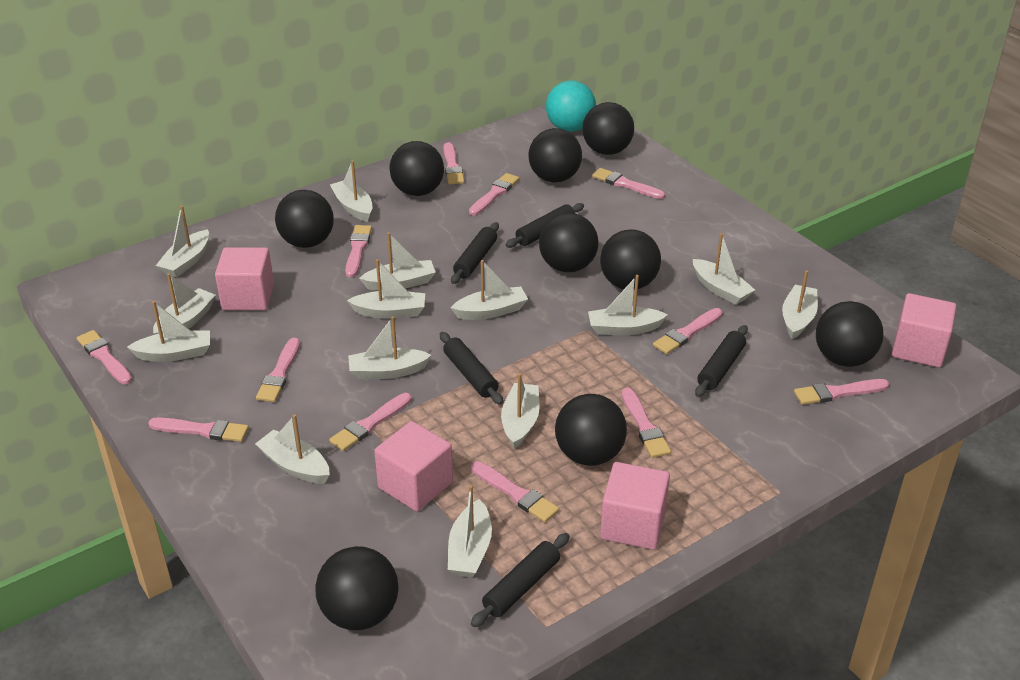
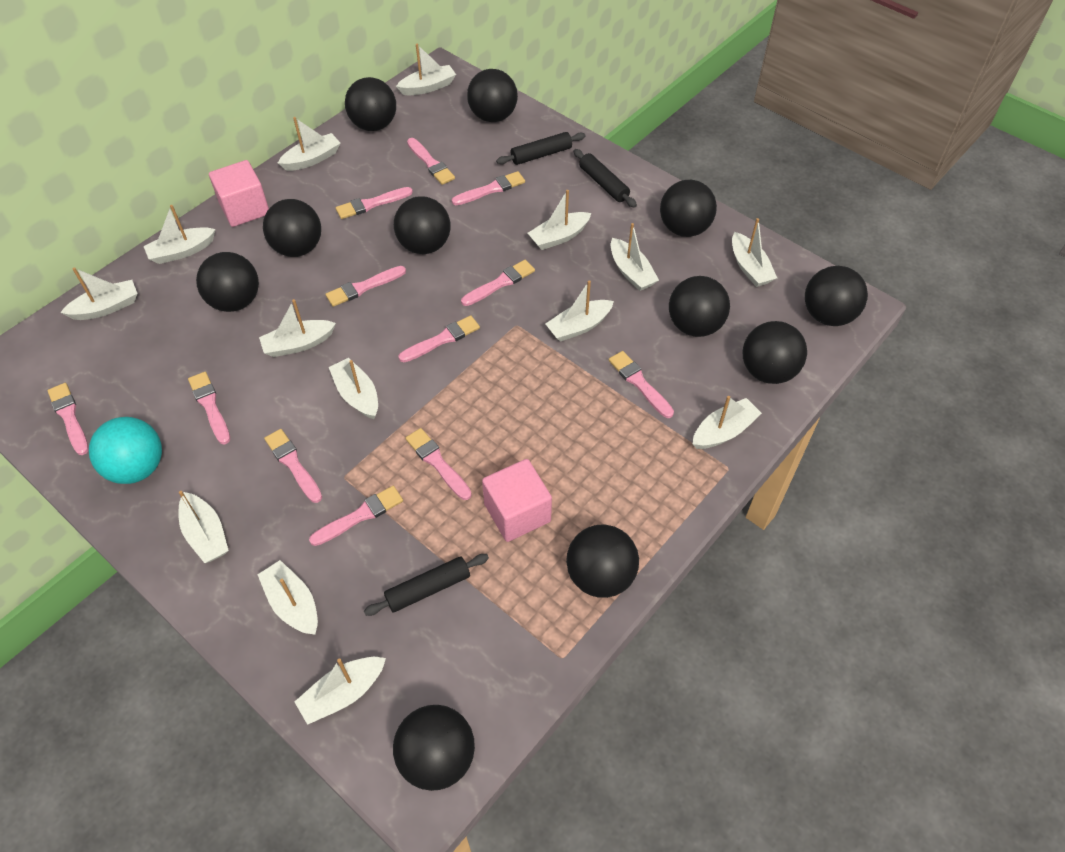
black ball: 9 -> 11
black rolling pin: 5 -> 3
pink cube: 4 -> 2

